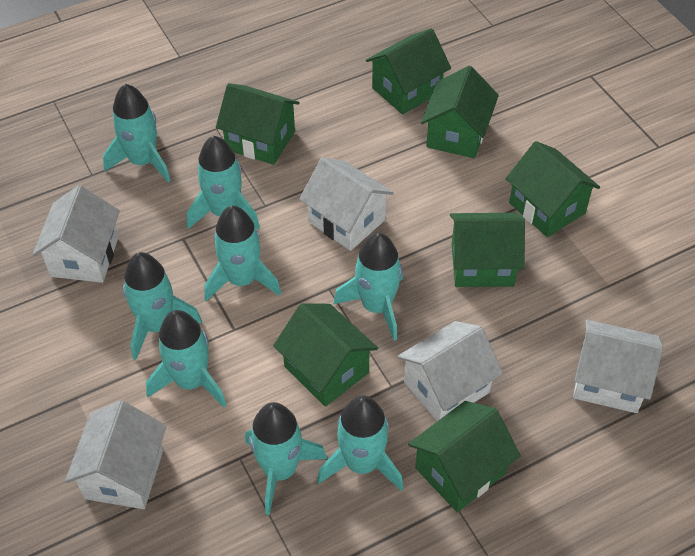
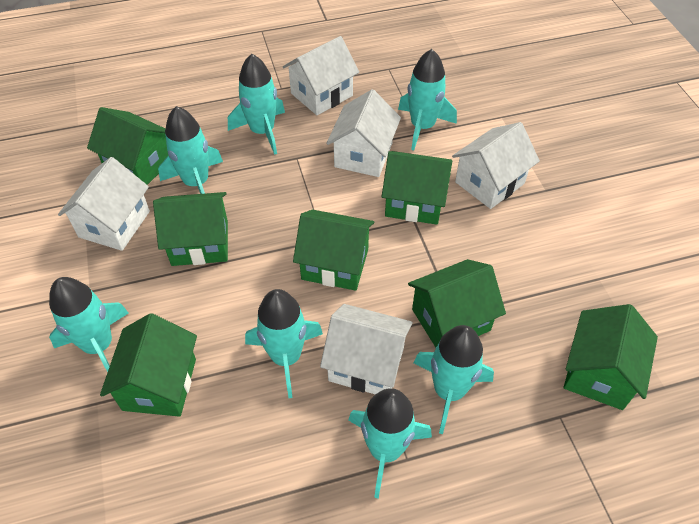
turquoise rocket: 8 -> 7

